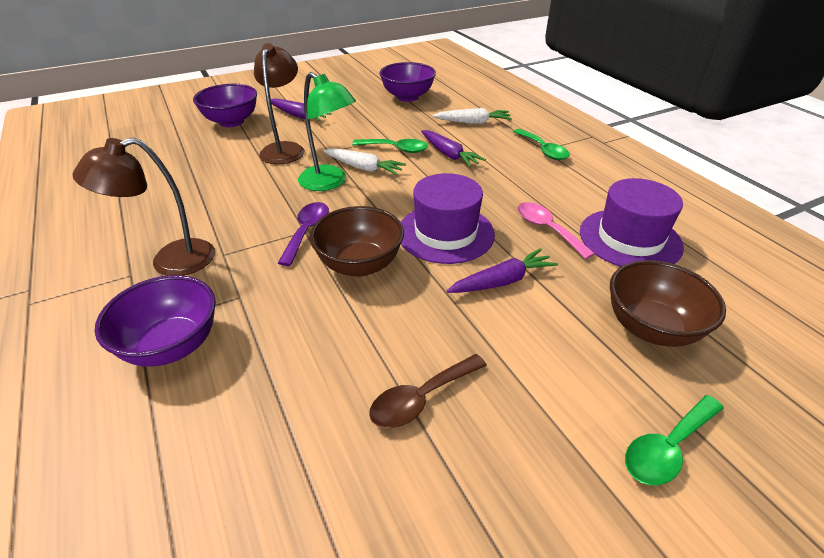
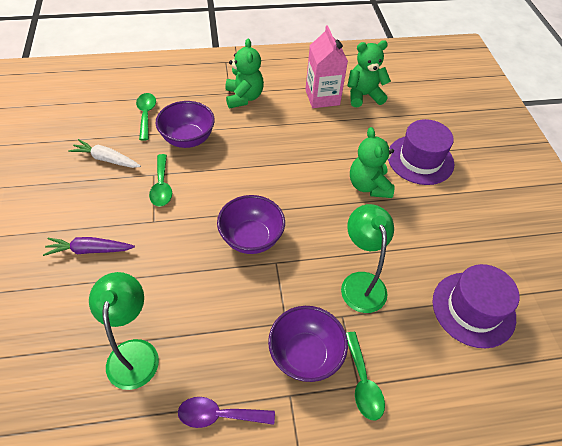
brown bowl: 2 -> 0
brown lamp: 2 -> 0
brown spoon: 1 -> 0
green lamp: 1 -> 2
green teddy bear: 0 -> 3
pink carton: 0 -> 1
pink spoon: 1 -> 0
purple carrot: 3 -> 1
white carrot: 2 -> 1

